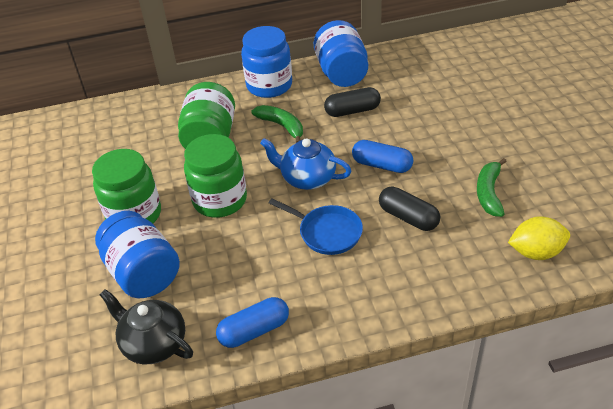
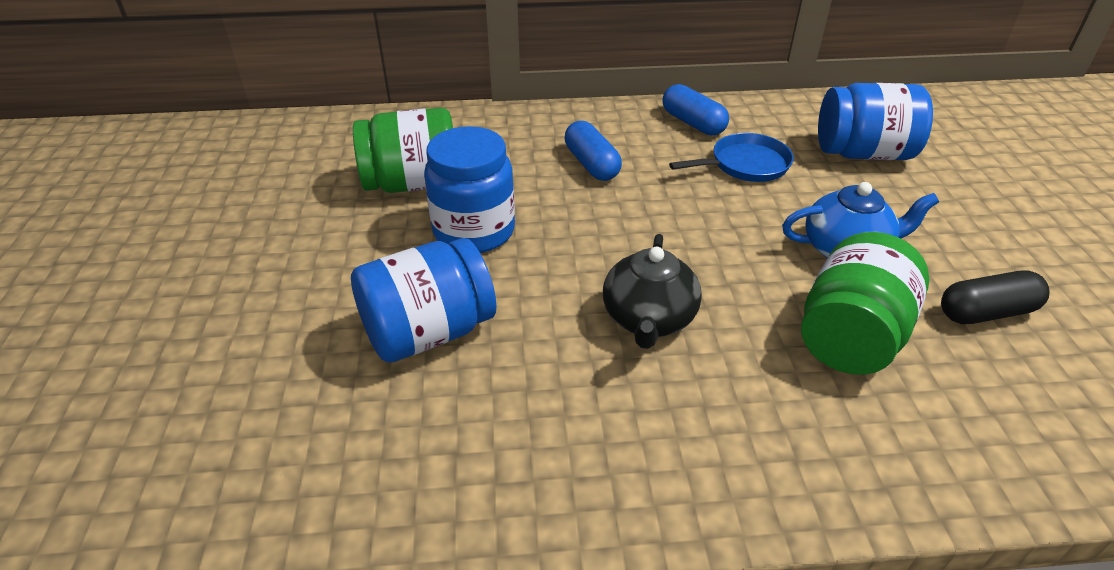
black capsule: 2 -> 1
green banana: 2 -> 0
green jar: 3 -> 2
yellow lemon: 1 -> 0

